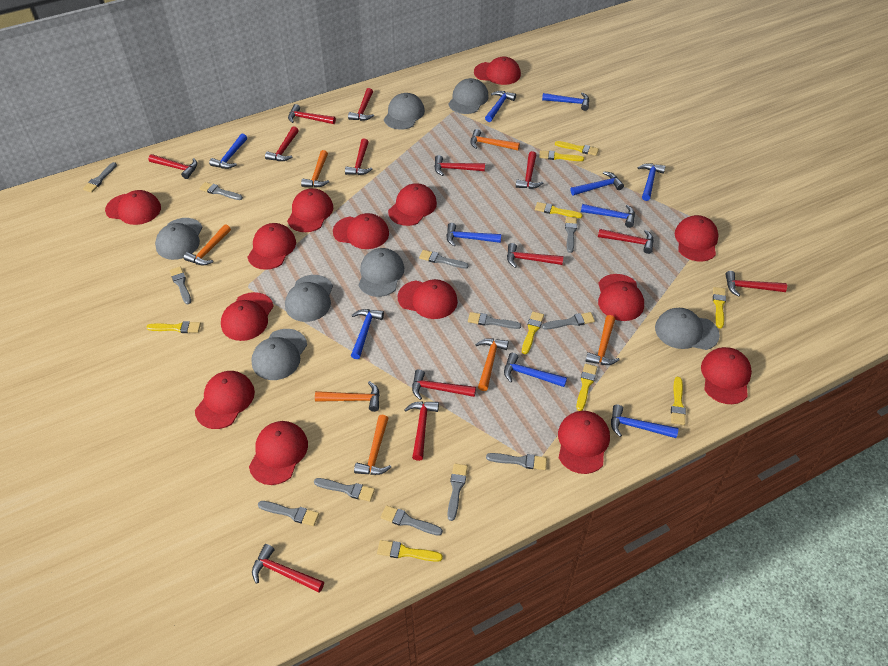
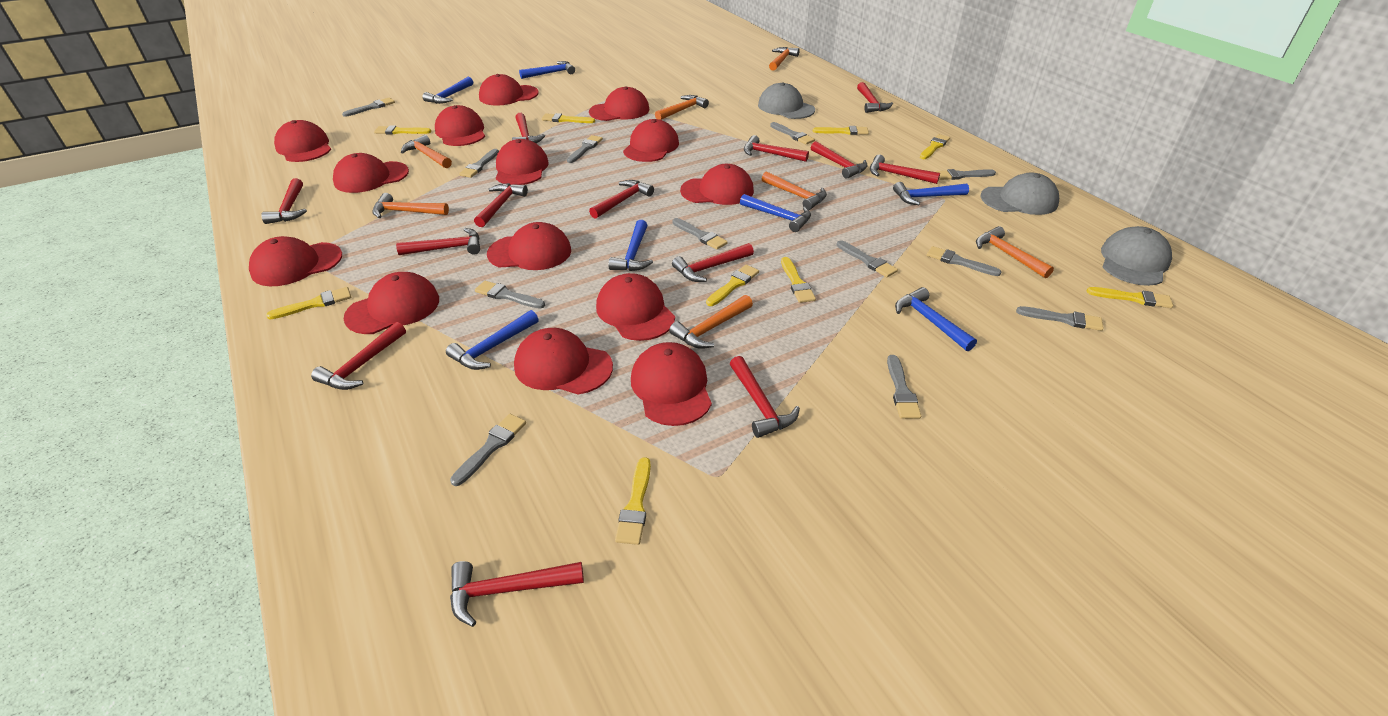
blue hammer: 10 -> 7
grey cap: 7 -> 3

